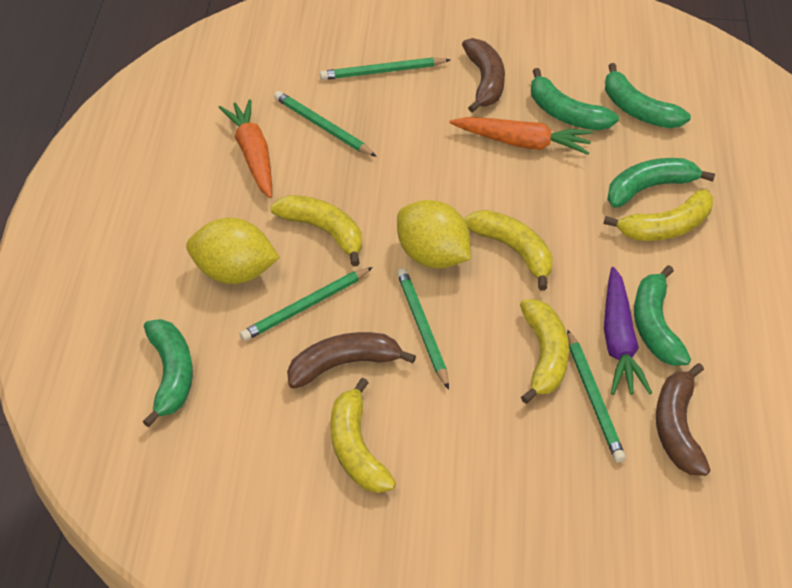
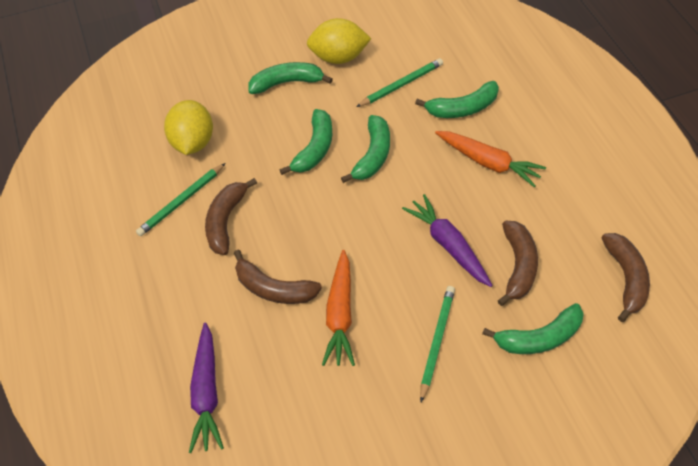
brown banana: 3 -> 4
green pencil: 5 -> 3
purple carrot: 1 -> 2
yellow banana: 5 -> 0

